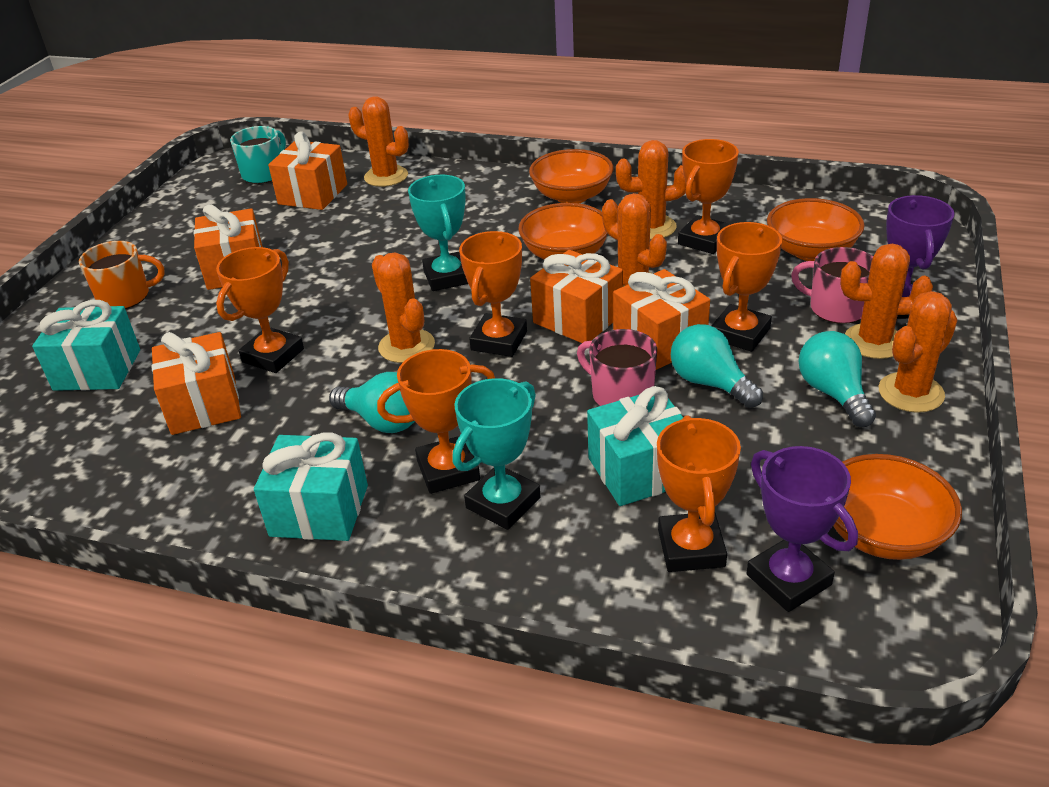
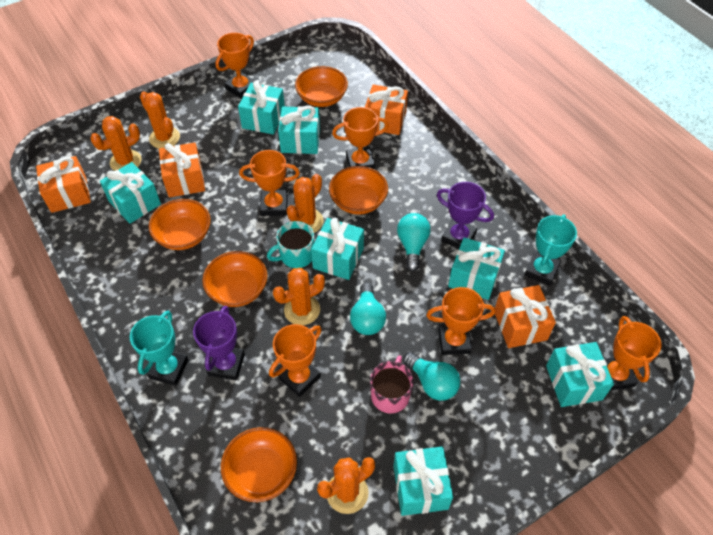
orange bowl: 4 -> 5
orange cactus: 6 -> 5
orange gift: 5 -> 4
orange mug: 1 -> 0
pink mug: 2 -> 1
turquoise gift: 3 -> 7

